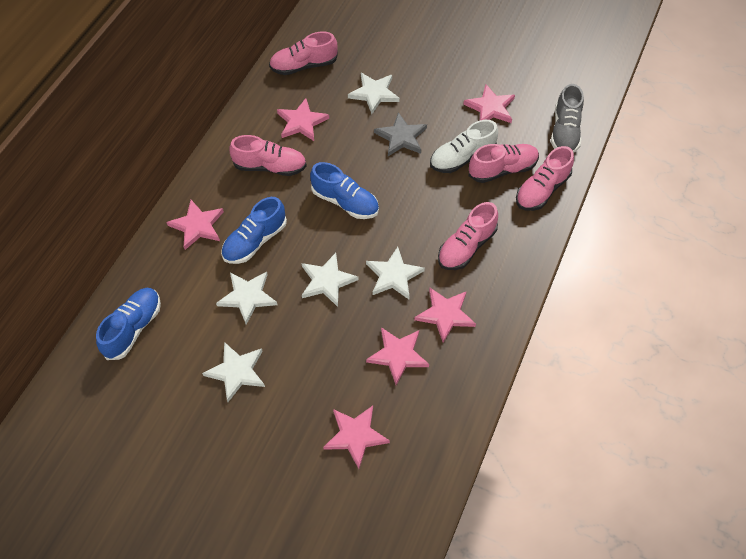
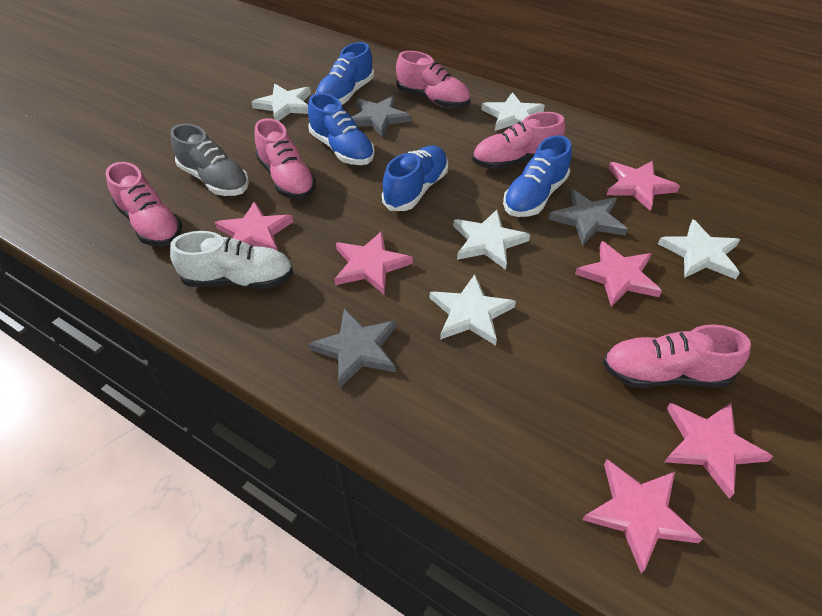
blue shoe: 3 -> 4
grey star: 1 -> 3

